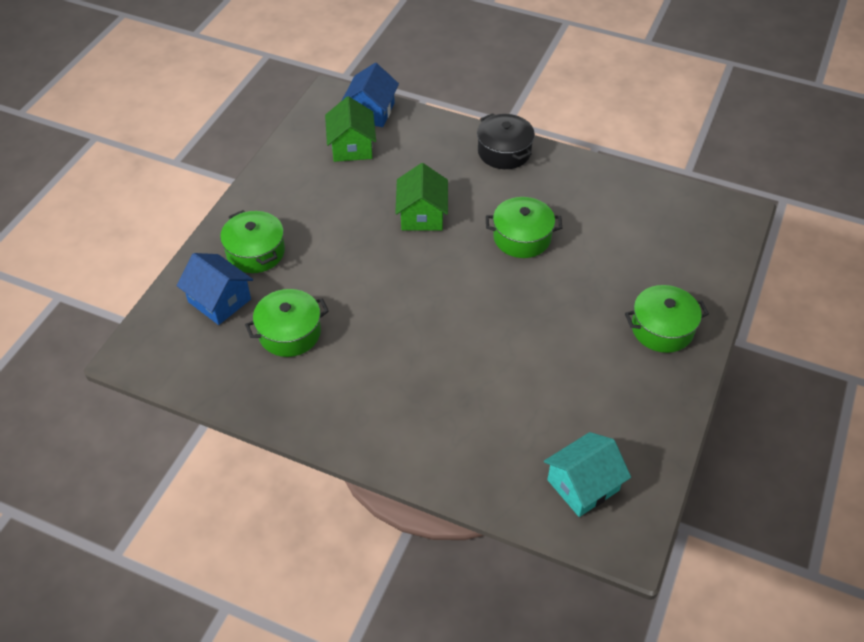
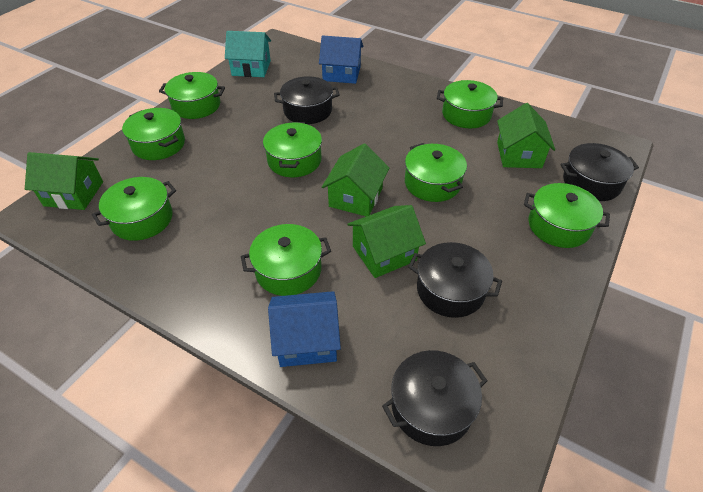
black pot: 1 -> 4
green house: 2 -> 4
green pot: 4 -> 8

